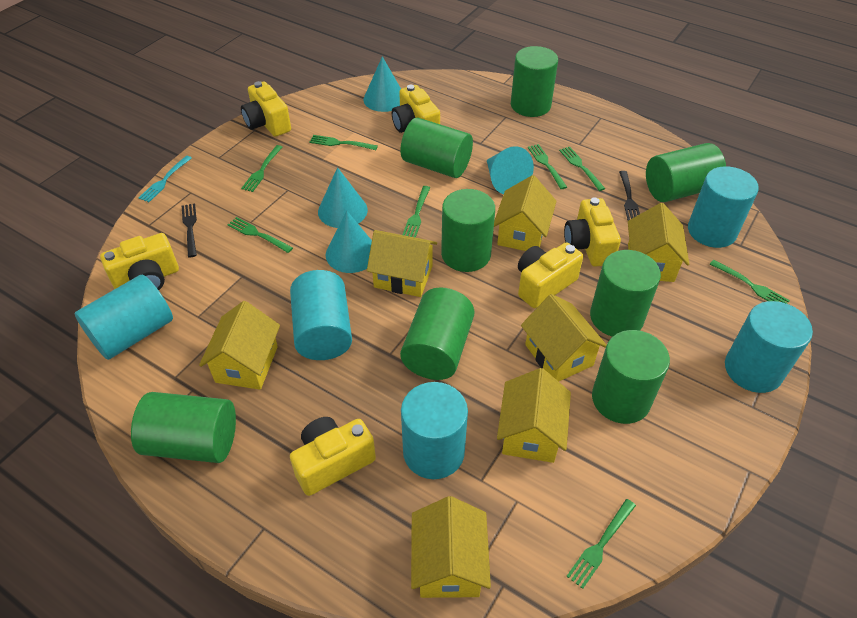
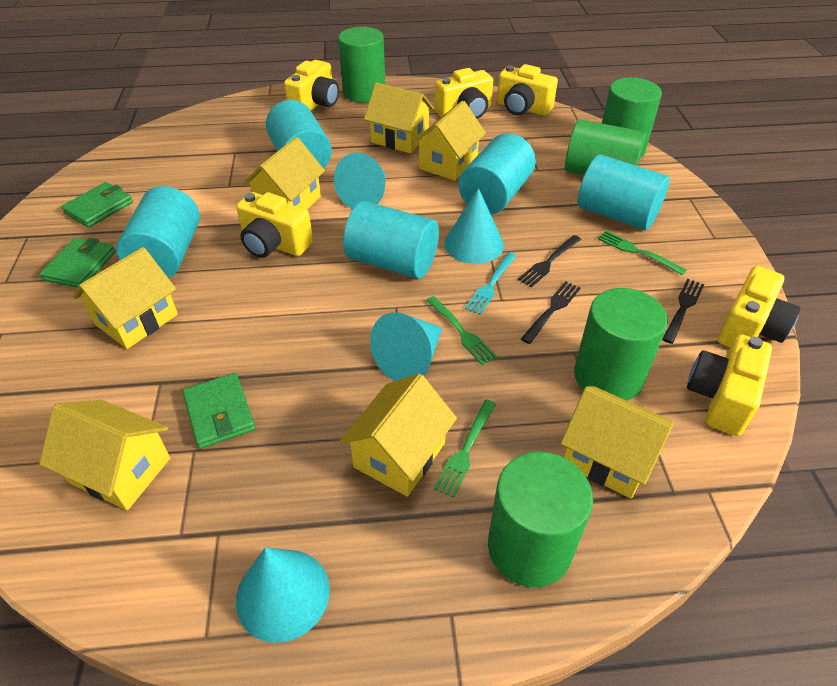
black fork: 2 -> 3
green cylinder: 8 -> 5
green fork: 8 -> 3
green wallet: 0 -> 3

